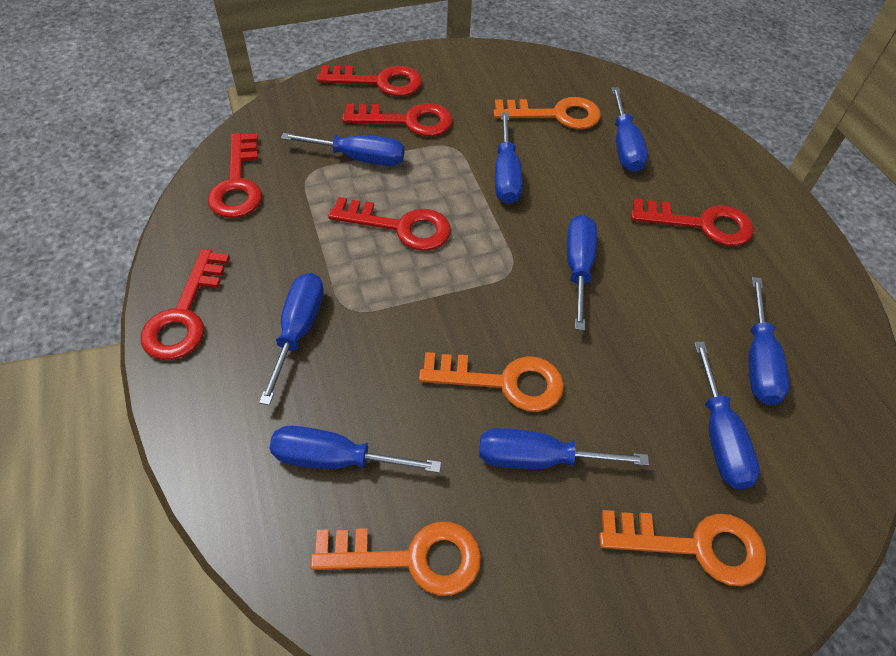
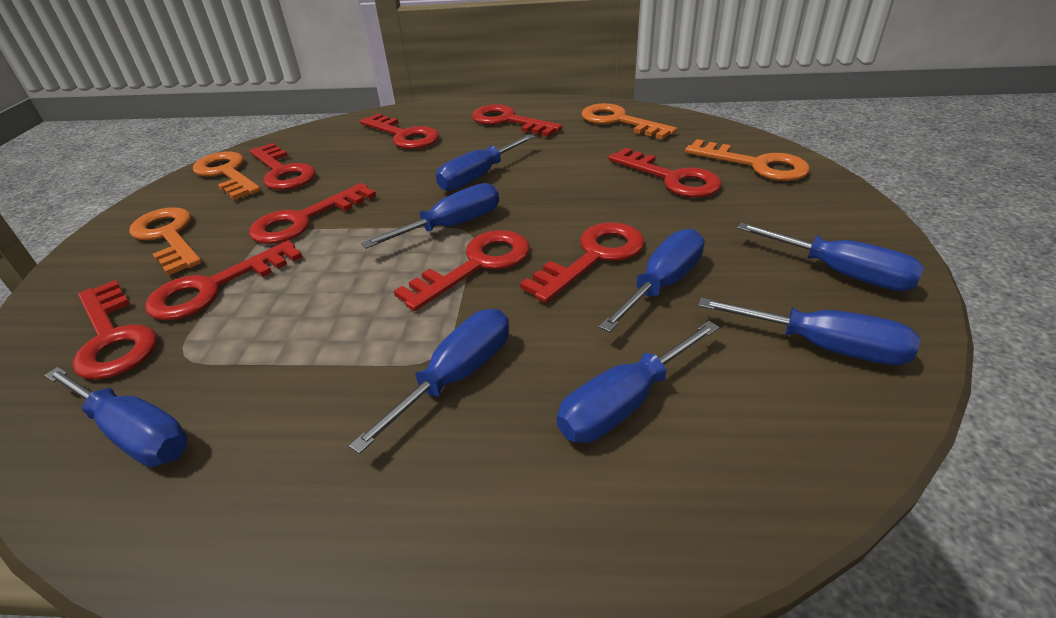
blue screwdriver: 9 -> 8
red key: 6 -> 9

